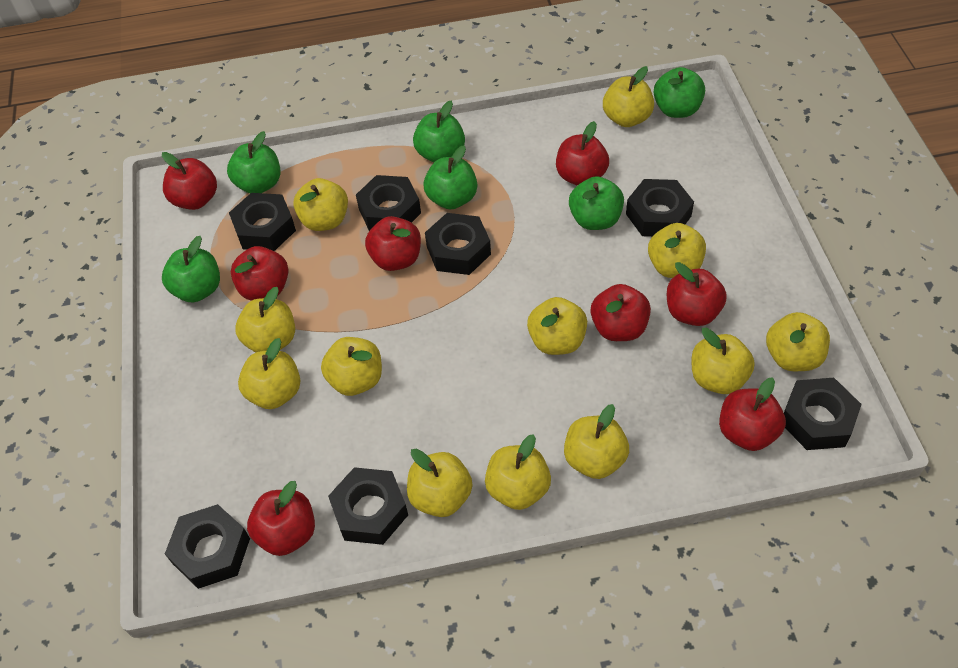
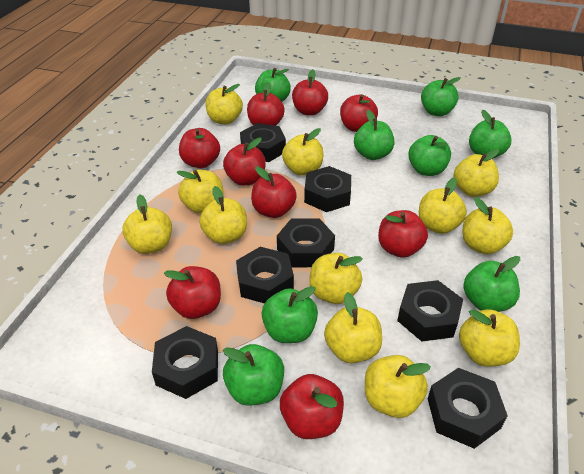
green apple: 6 -> 8
red apple: 8 -> 9

